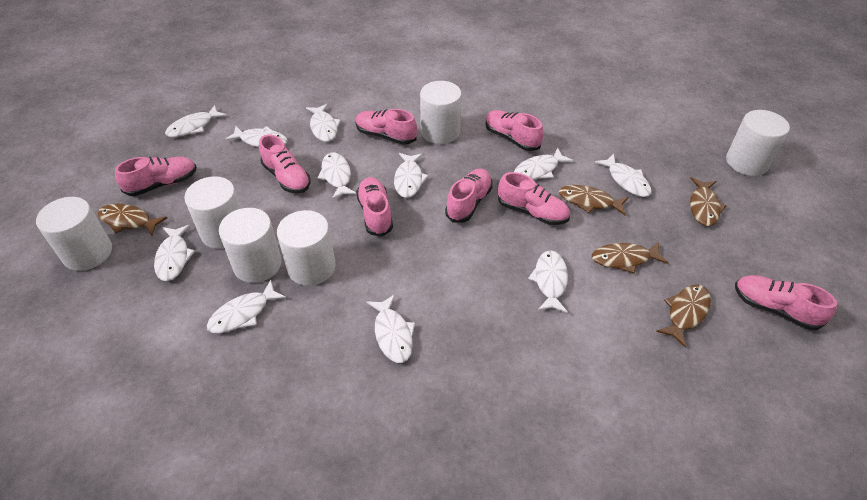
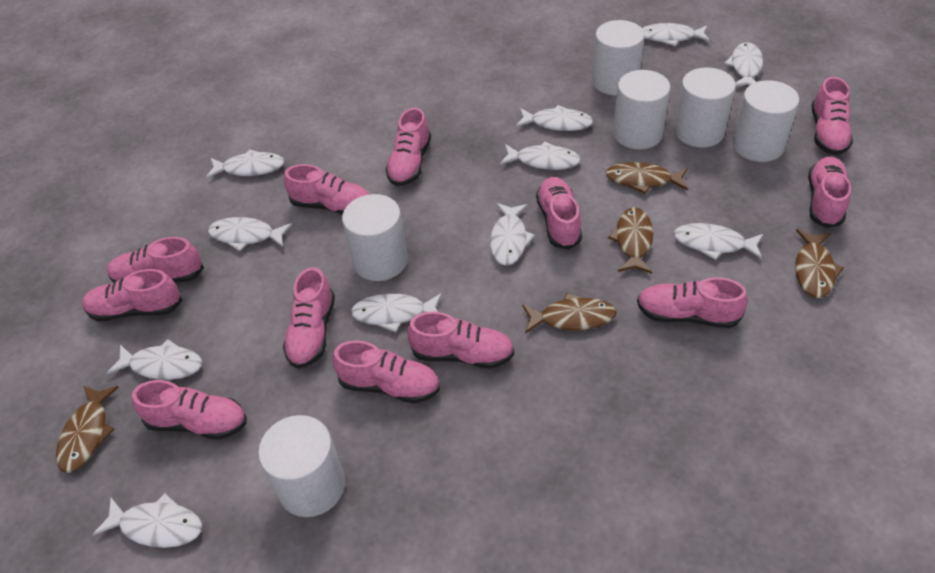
pink shoe: 8 -> 12

